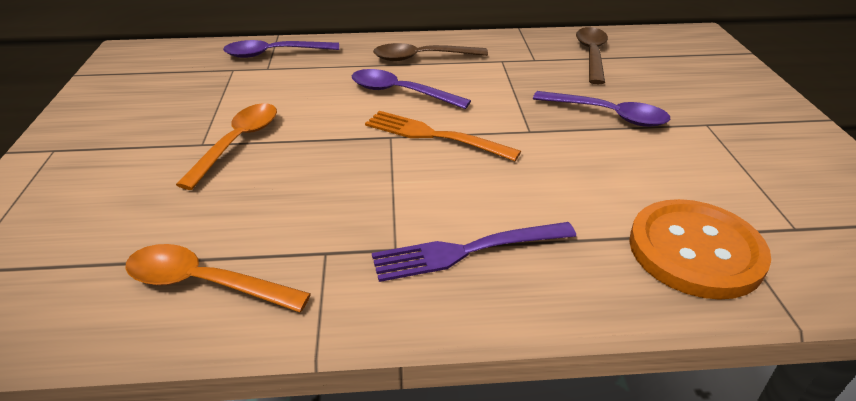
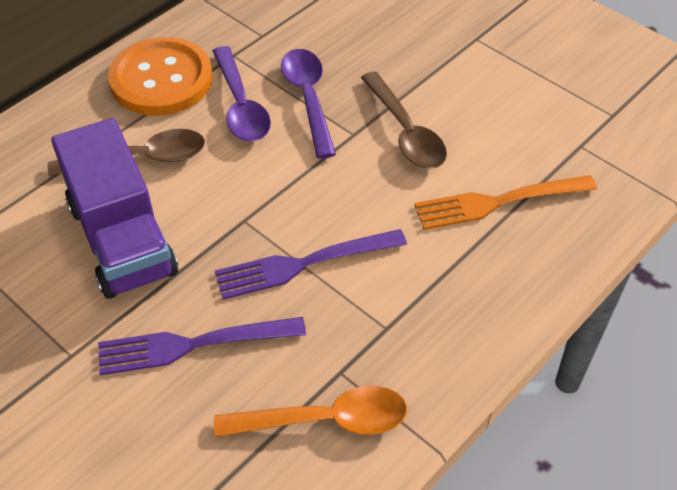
orange spoon: 2 -> 1
purple fork: 1 -> 2
purple spoon: 3 -> 2
purple truck: 0 -> 1

